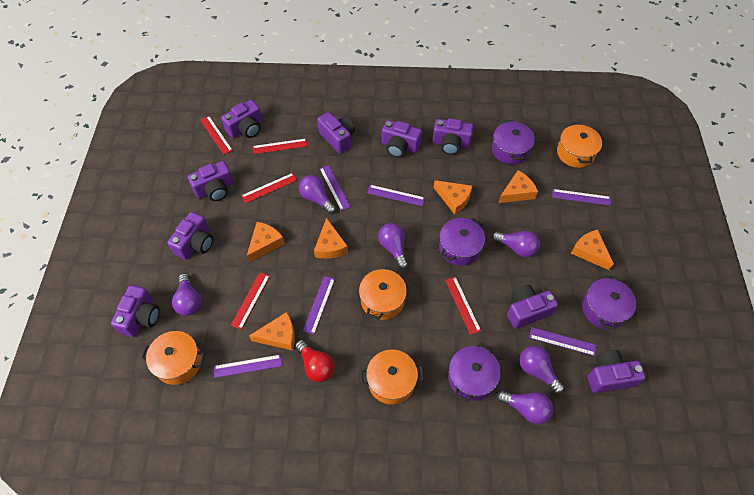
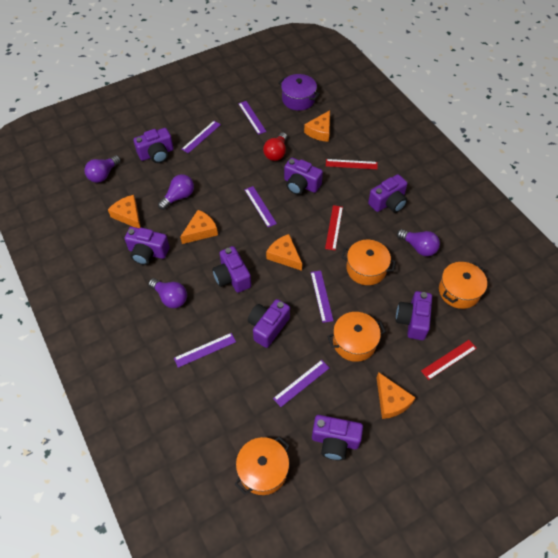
orange cheese: 6 -> 5
purple camera: 9 -> 8
purple light bulb: 6 -> 4
purple pot: 4 -> 1
red ruler: 5 -> 3

